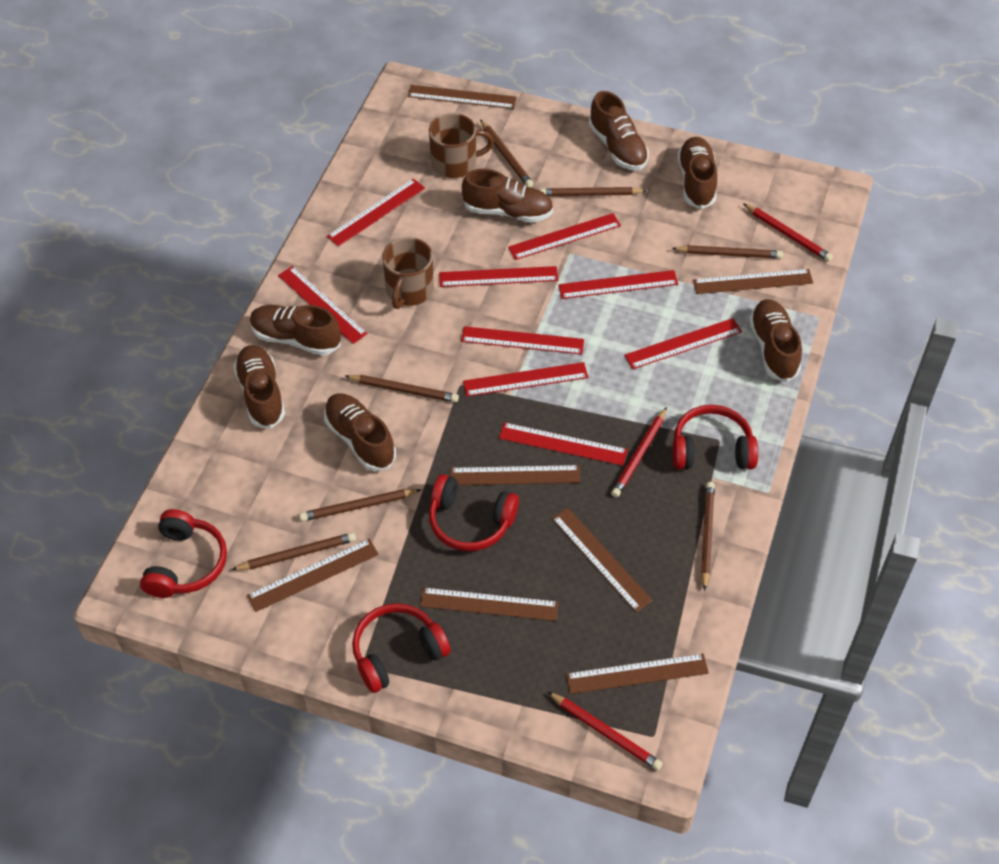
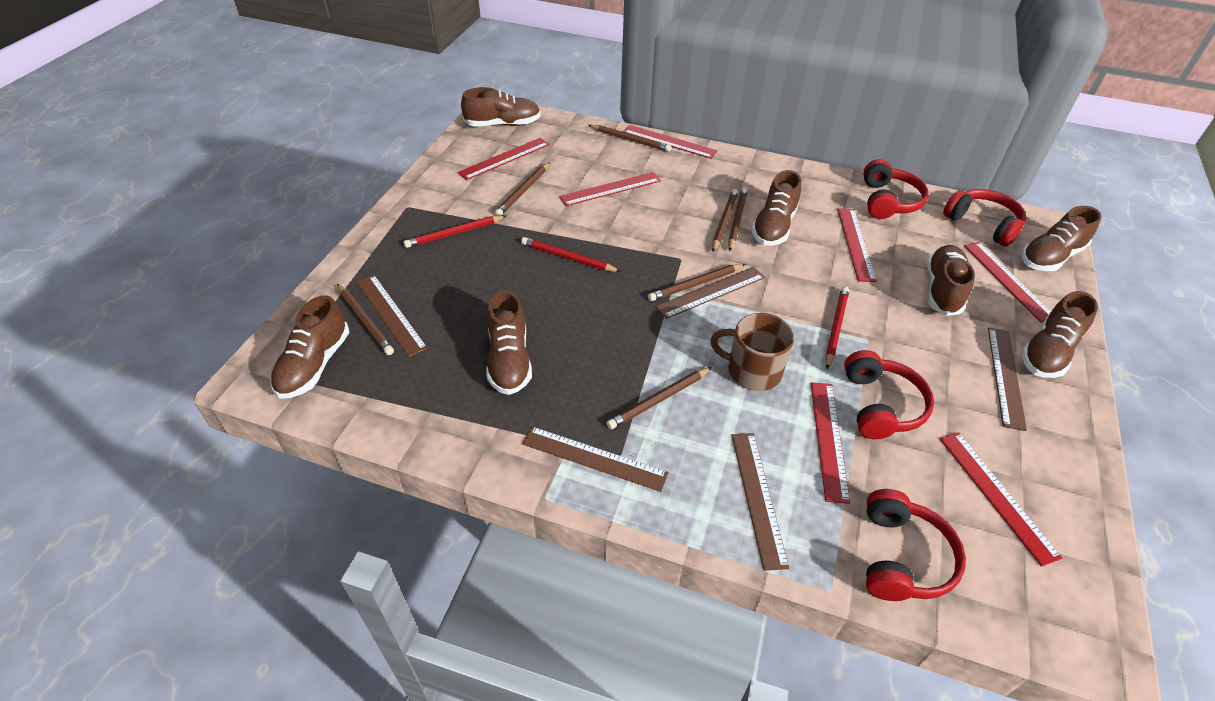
brown mug: 2 -> 1
brown ruler: 7 -> 5
red ruler: 9 -> 7

